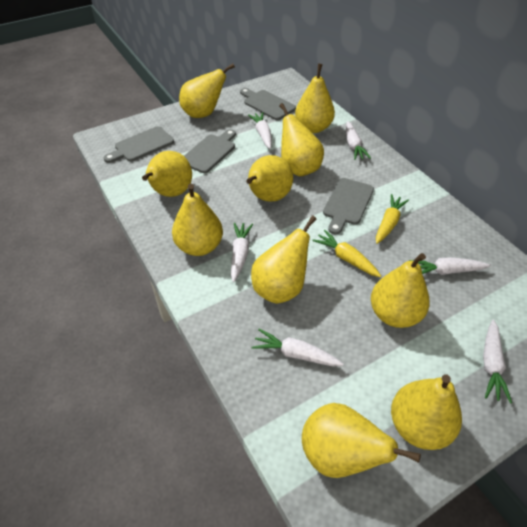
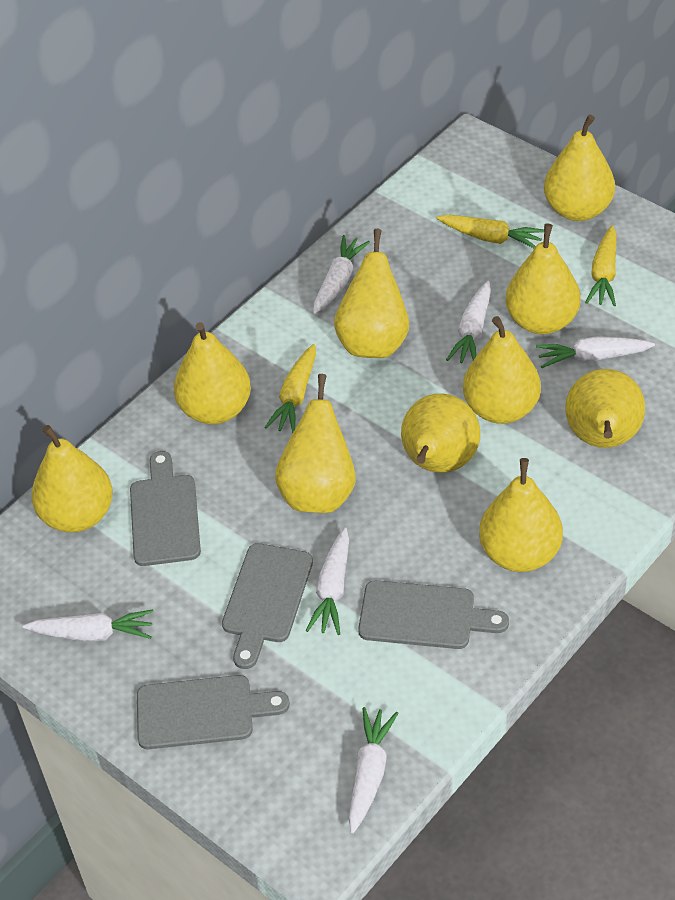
yellow carrot: 2 -> 3

